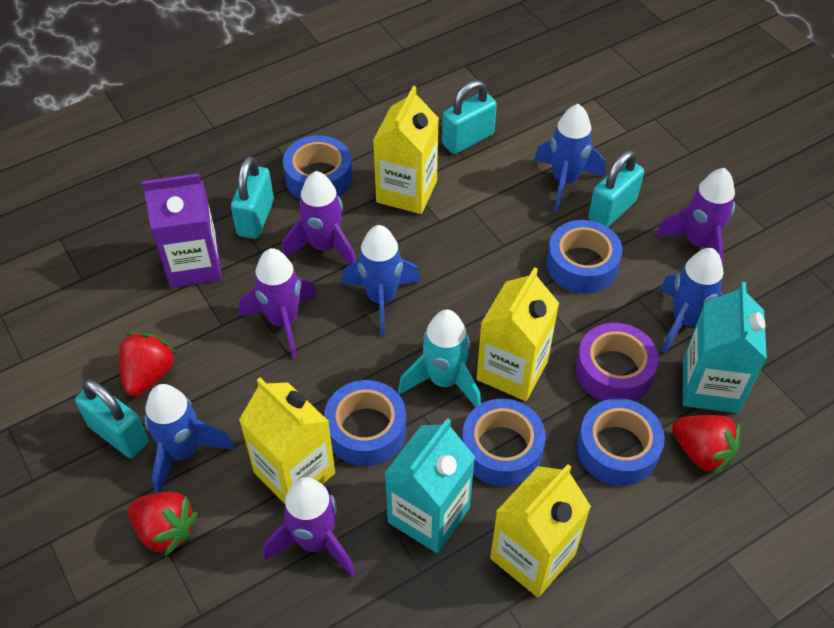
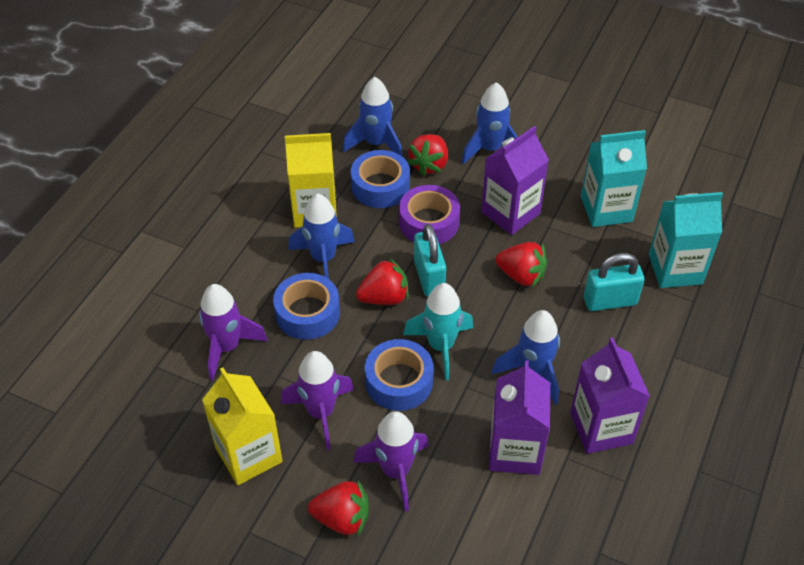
blue tape: 5 -> 3
purple carton: 1 -> 3
purple rocket: 4 -> 3
red strawberry: 3 -> 4
turquoise padlock: 4 -> 2
yellow carton: 4 -> 2

